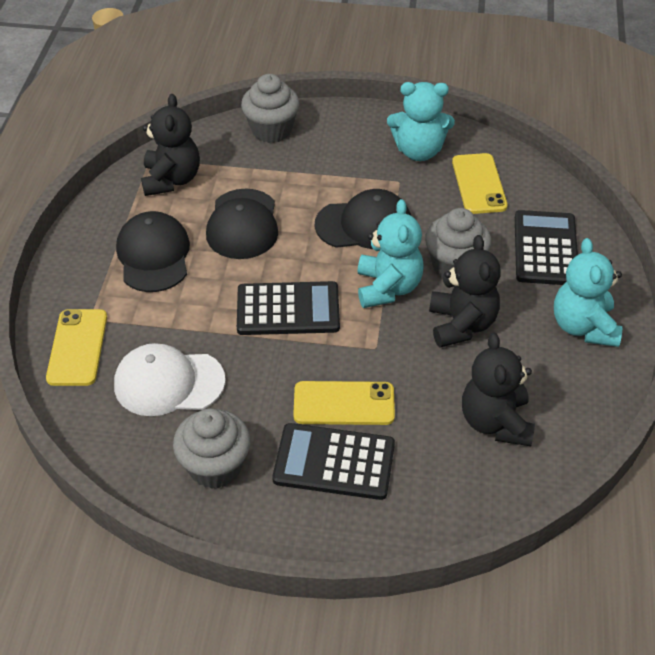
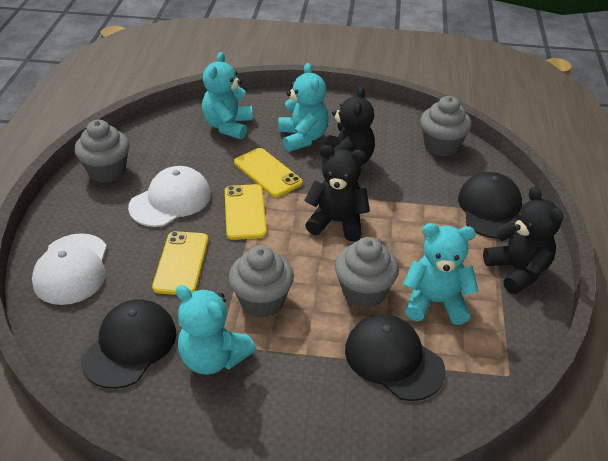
black calculator: 3 -> 0
grey cupcake: 3 -> 4
turquoise teddy bear: 3 -> 4
white cap: 1 -> 2

